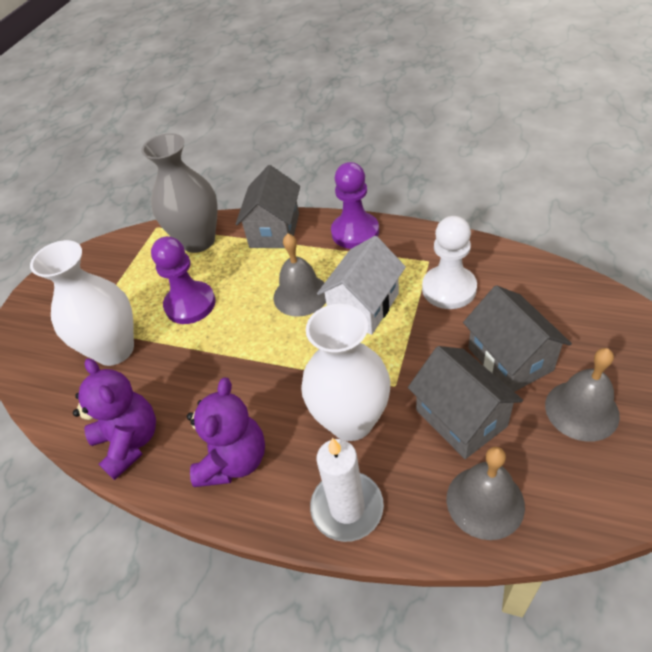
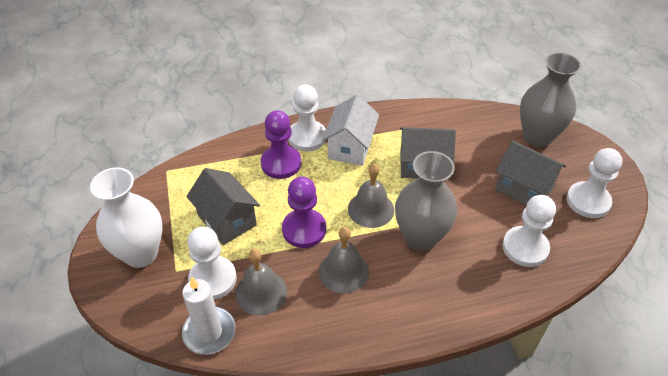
grey vase: 1 -> 2
purple teddy bear: 2 -> 0
white pawn: 1 -> 4
white vase: 2 -> 1

